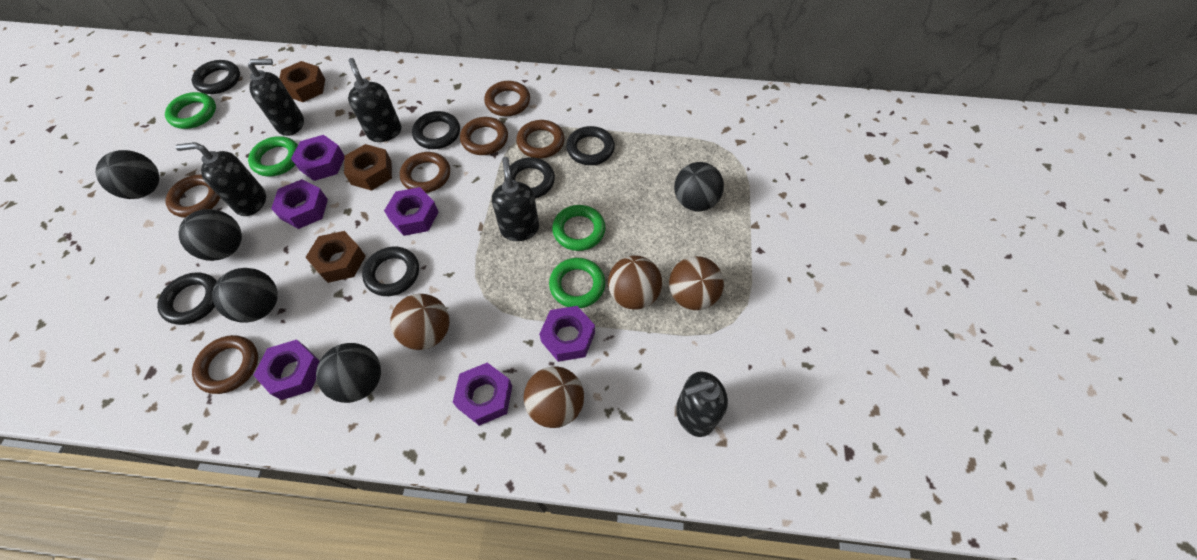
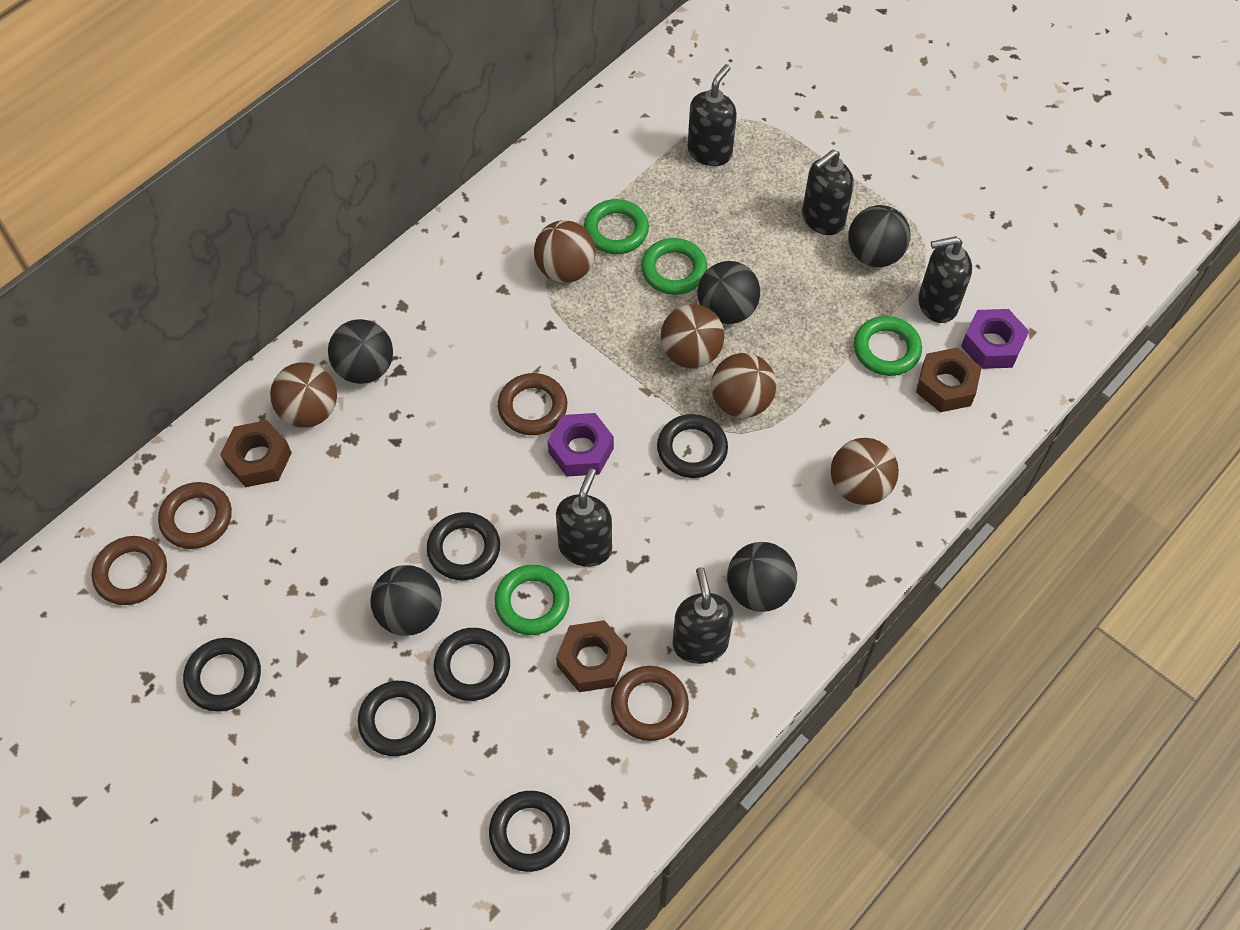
brown ball: 4 -> 5
brown ring: 6 -> 4
purple nut: 6 -> 2

